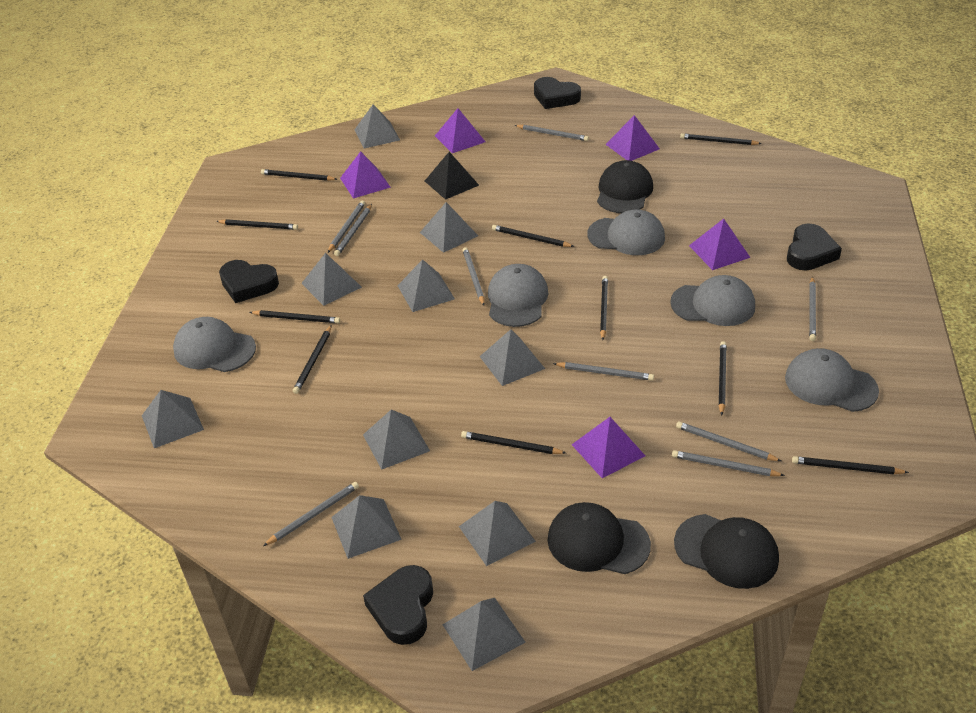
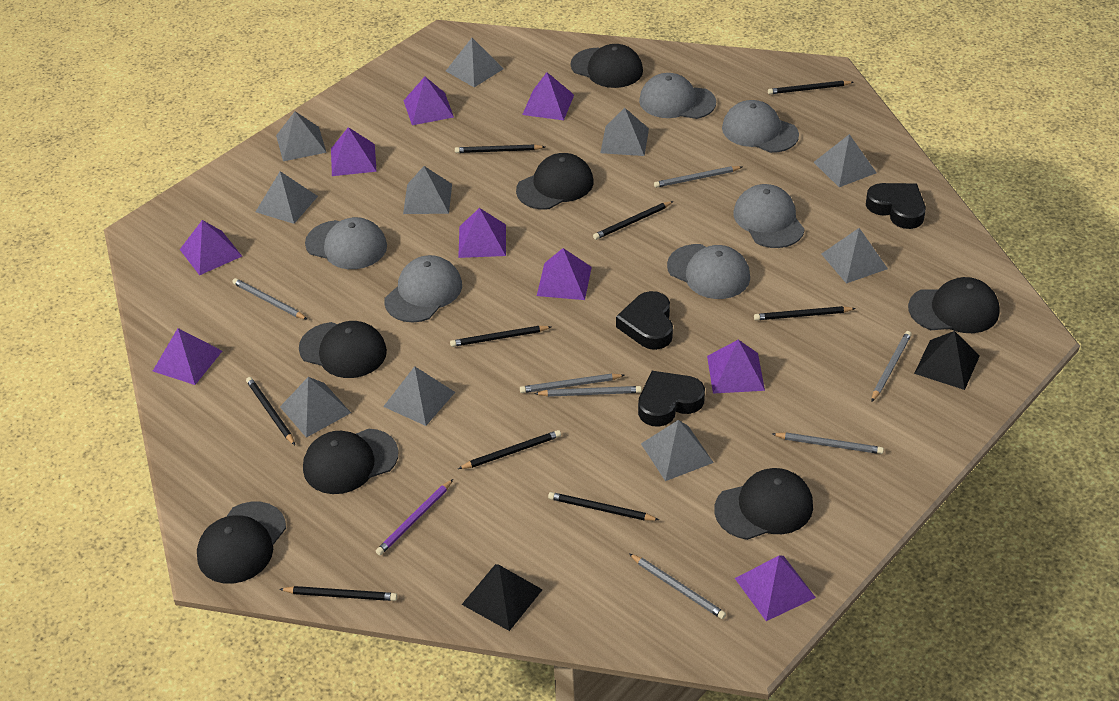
black cap: 3 -> 7
black heart: 4 -> 3
black pencil: 10 -> 9
black pyramid: 1 -> 2
grey cap: 5 -> 6
grey pencil: 9 -> 7
purple pencil: 0 -> 1
purple pyramid: 5 -> 9

